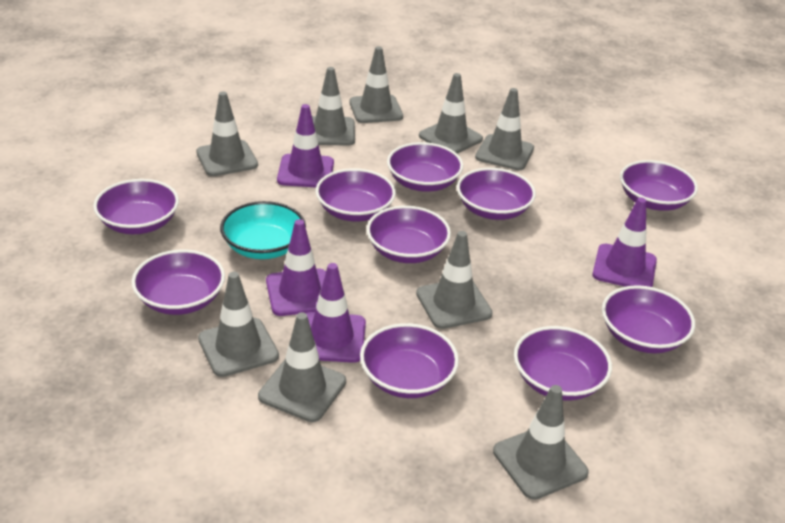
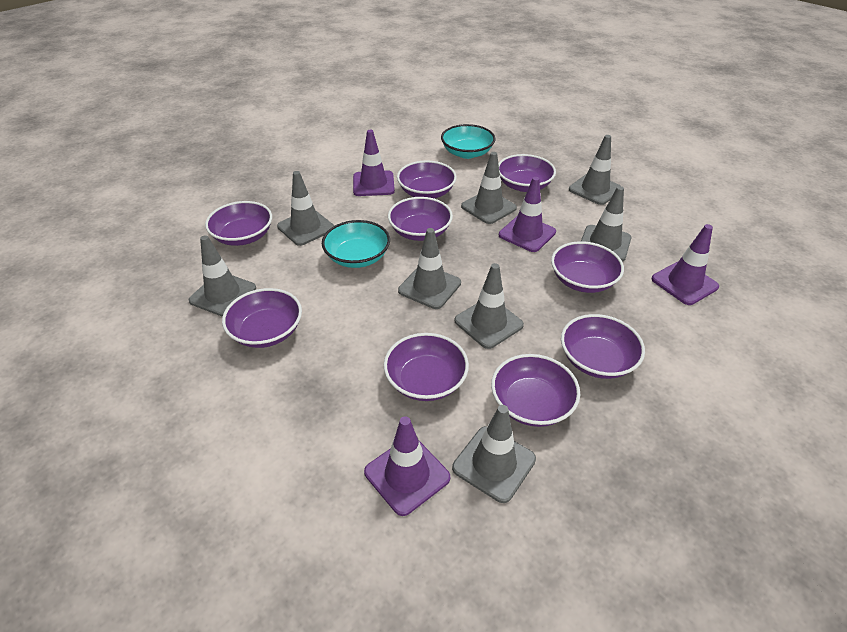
grey traffic cone: 9 -> 8
purple bowl: 10 -> 9
turquoise bowl: 1 -> 2

